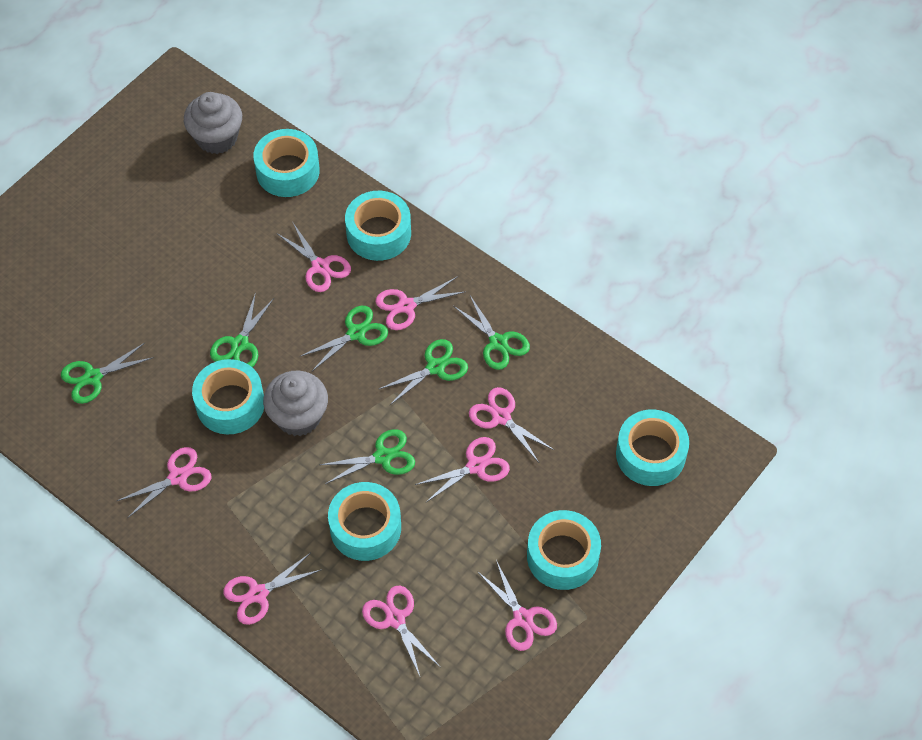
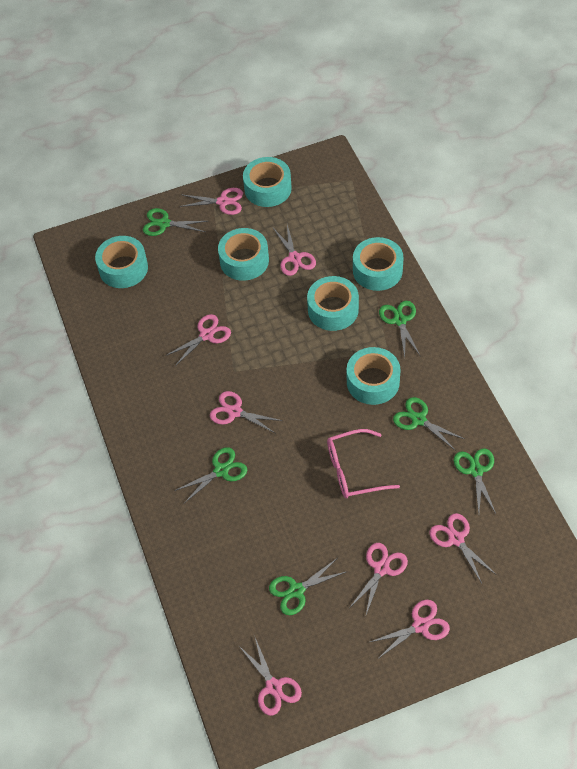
grey cupcake: 2 -> 0
pink glasses: 0 -> 1

